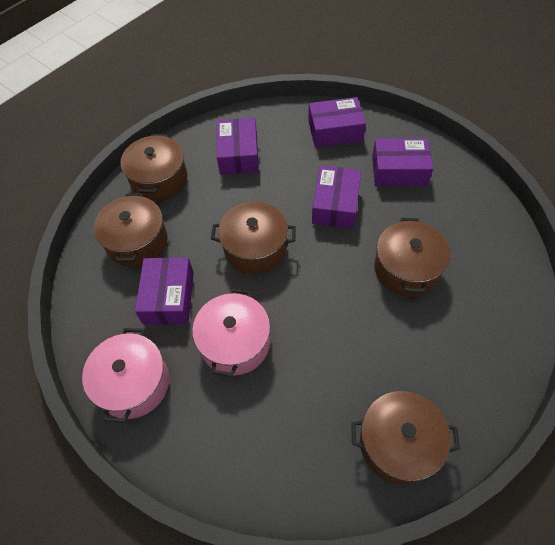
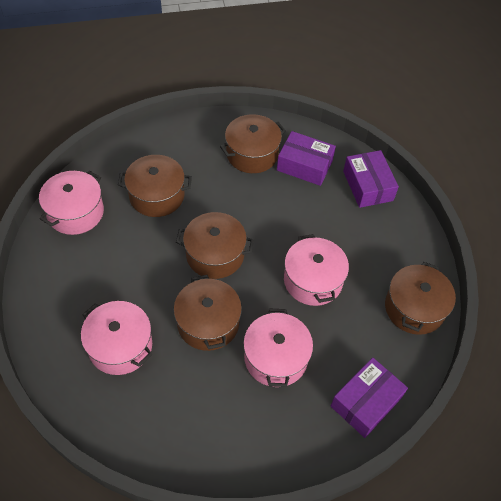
pink pot: 2 -> 4
purple box: 5 -> 3

